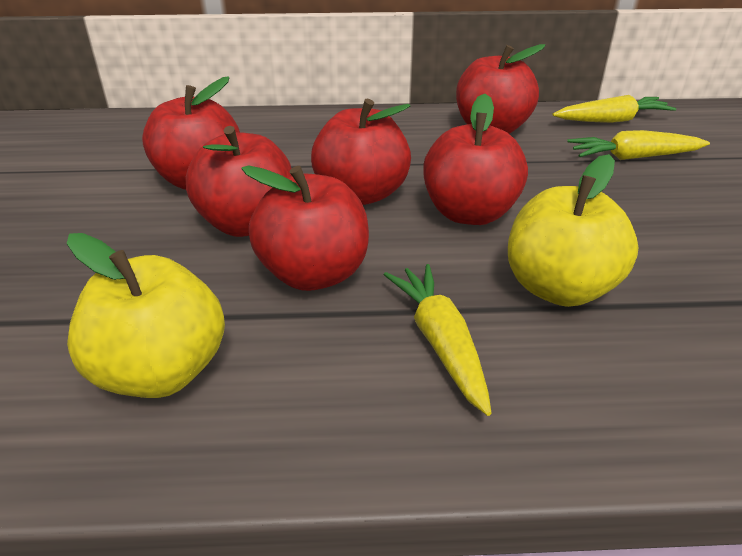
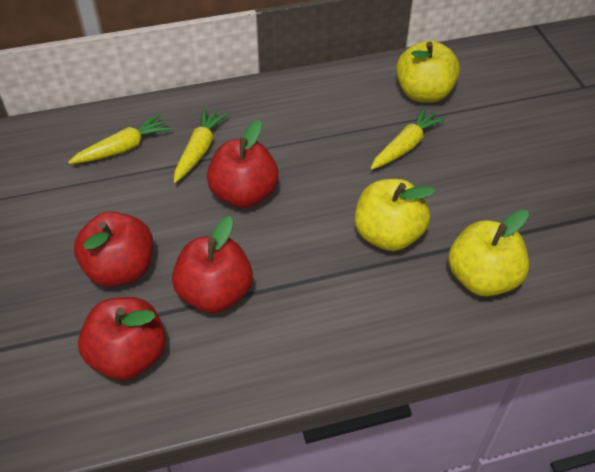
red apple: 6 -> 4
yellow apple: 2 -> 3

